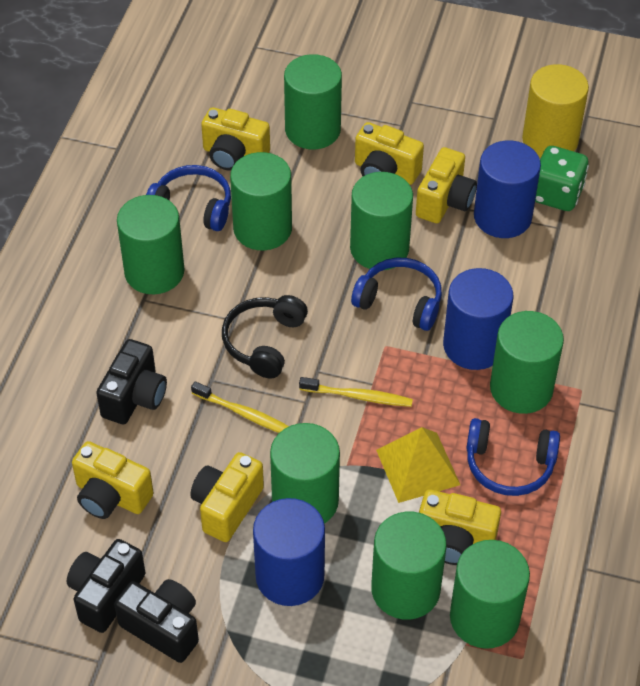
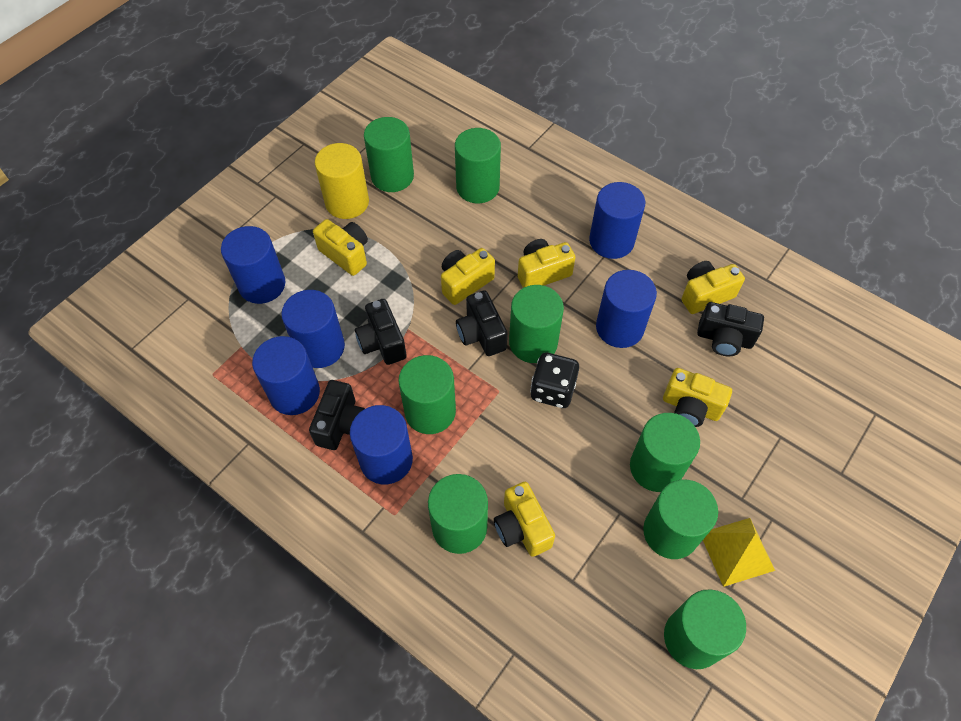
black camera: 3 -> 4
black dice: 0 -> 1
black headphones: 1 -> 0
blue cylinder: 3 -> 6
blue headphones: 3 -> 0
green dice: 1 -> 0
yellow toothbrush: 2 -> 0

